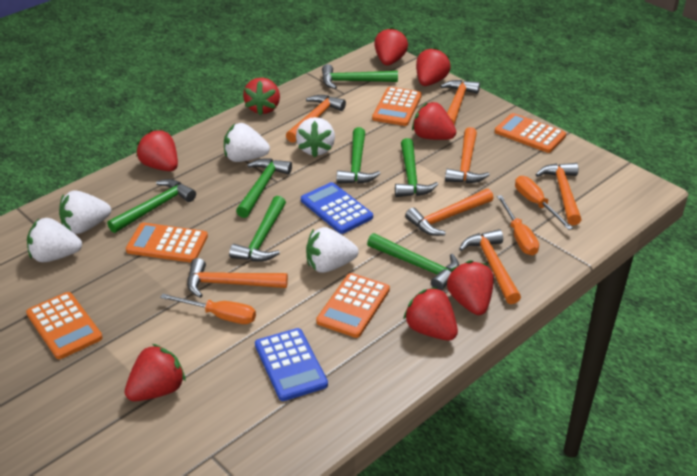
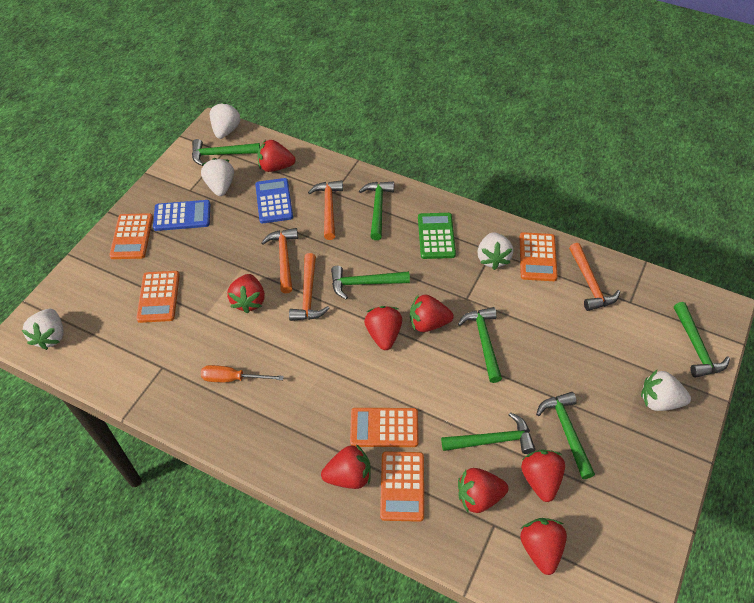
green calculator: 0 -> 1
orange hammer: 7 -> 4
orange screwdriver: 3 -> 1

